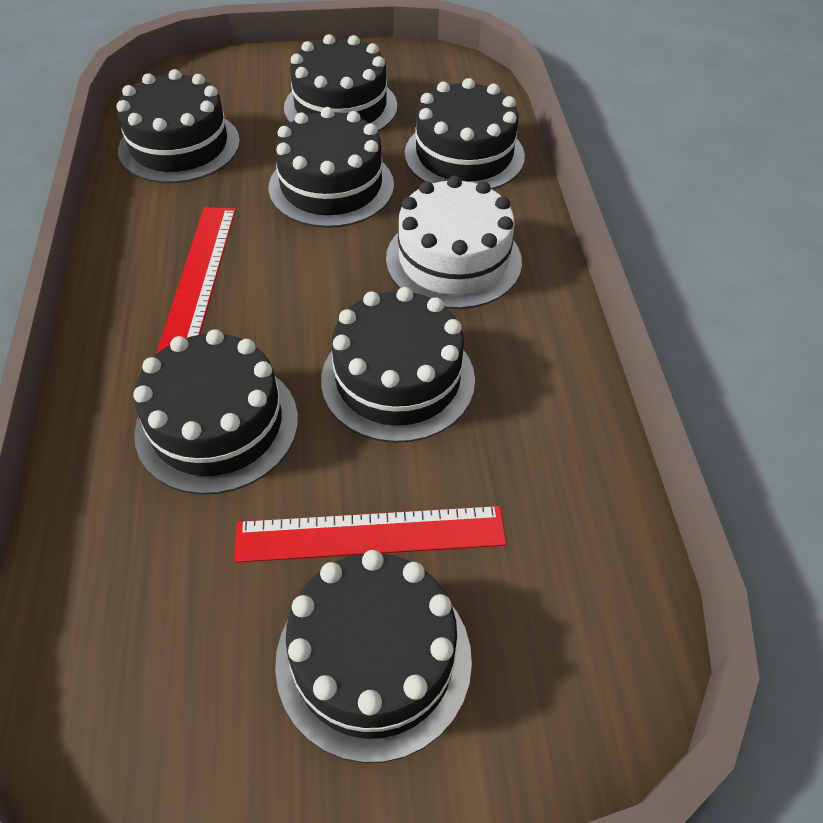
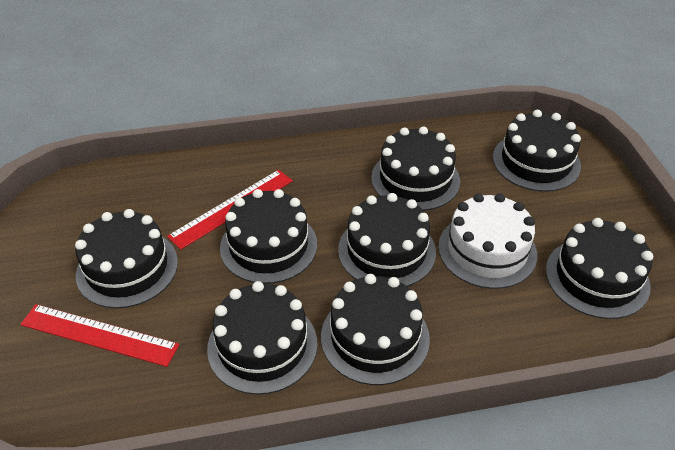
black cake: 7 -> 8

